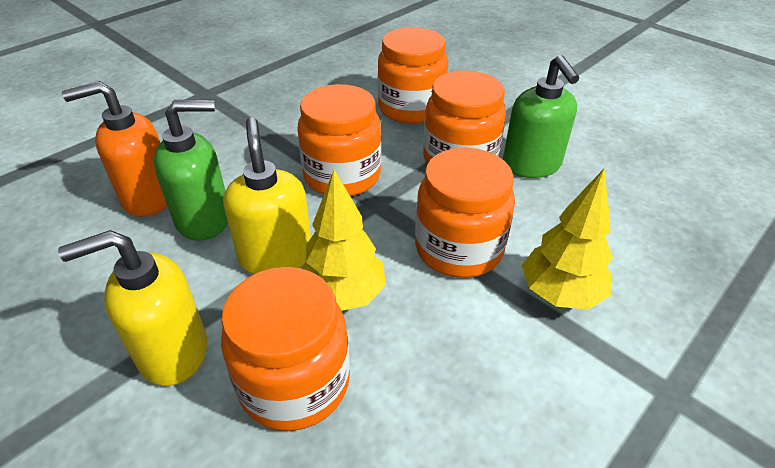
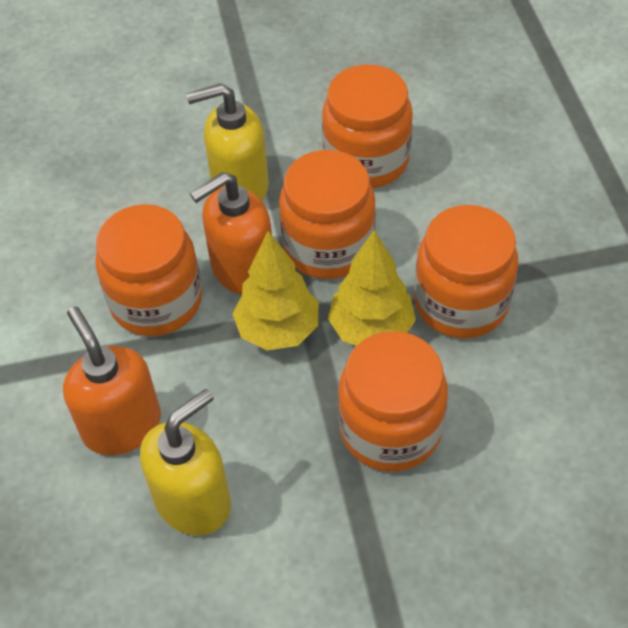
green soap dispenser: 2 -> 0
orange soap dispenser: 1 -> 2

